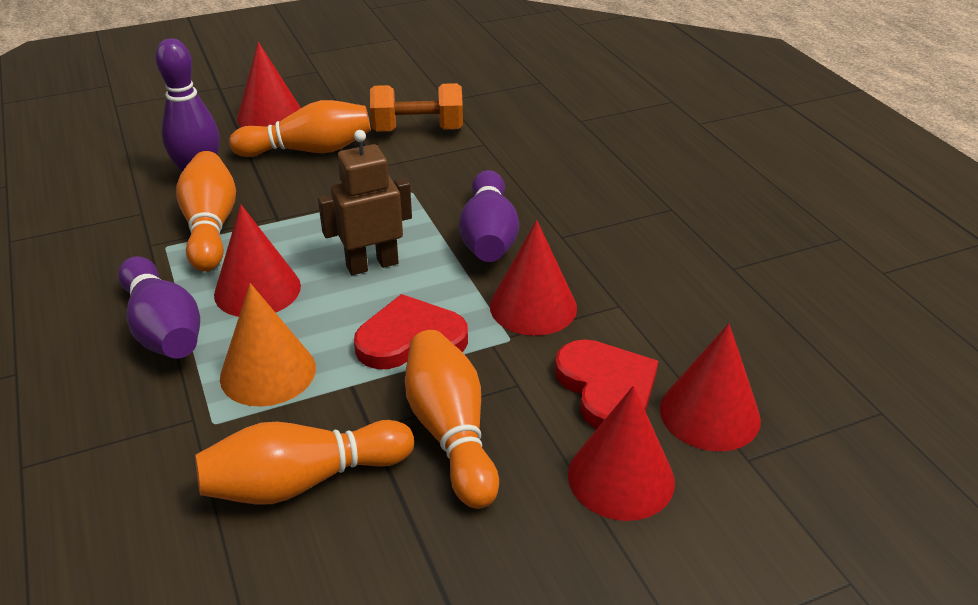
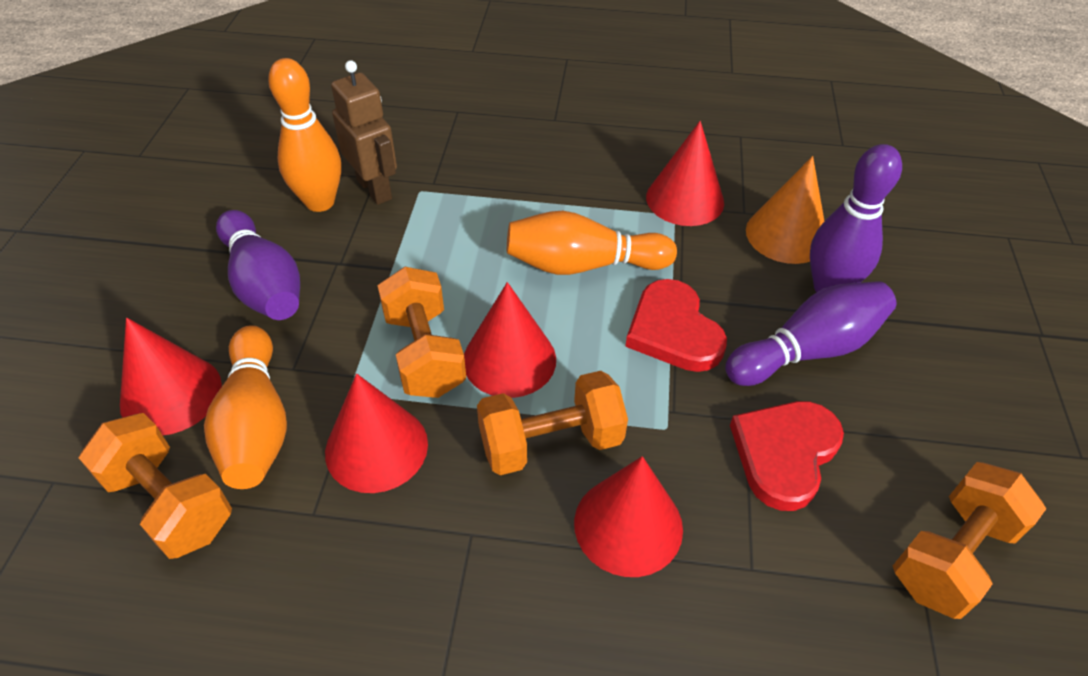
orange bowling pin: 4 -> 3
orange dumbbell: 1 -> 4

